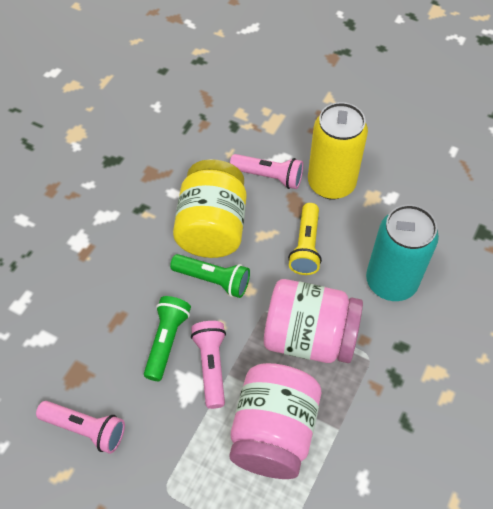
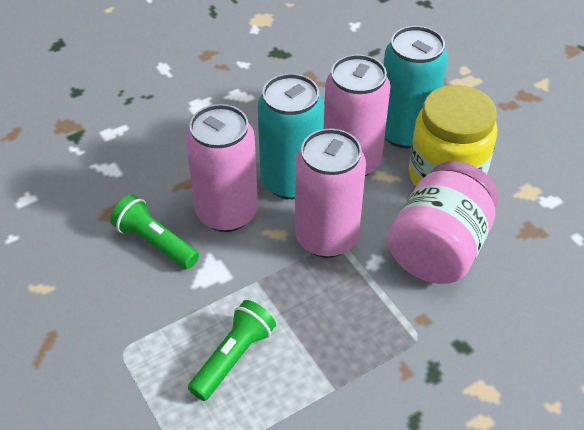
pink can: 0 -> 3
pink flashlight: 3 -> 0
pink jar: 2 -> 1
turquoise can: 1 -> 2
yellow can: 1 -> 0
yellow flashlight: 1 -> 0

